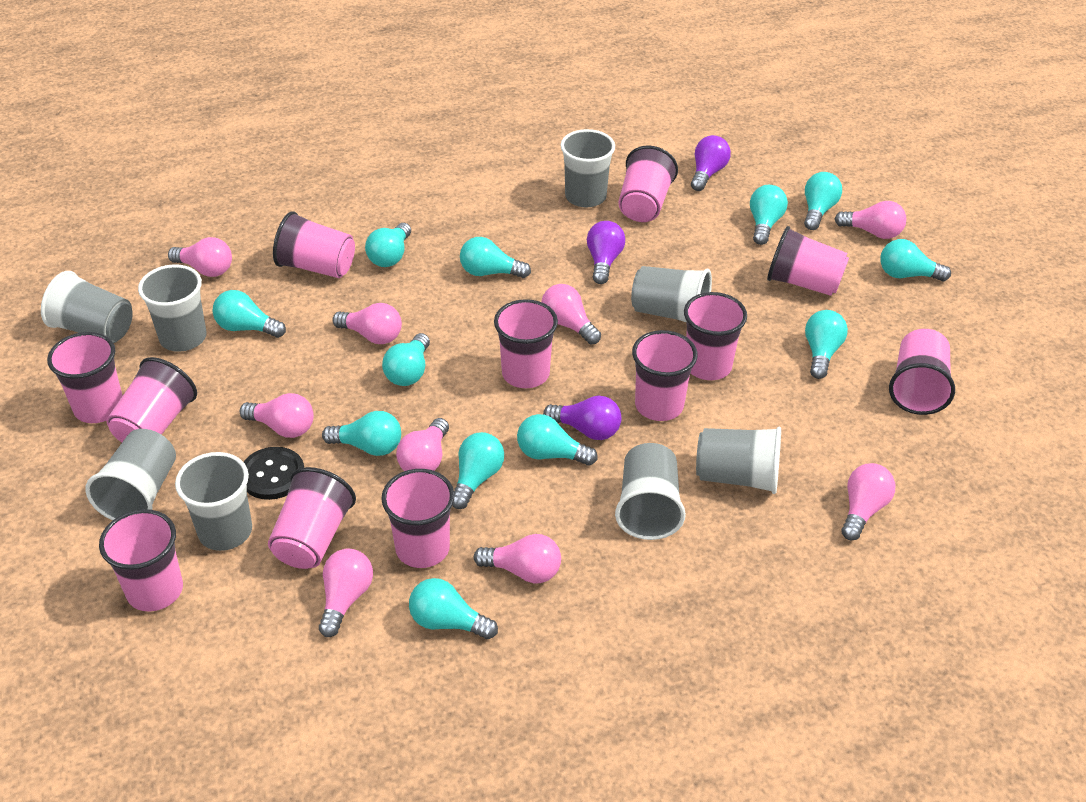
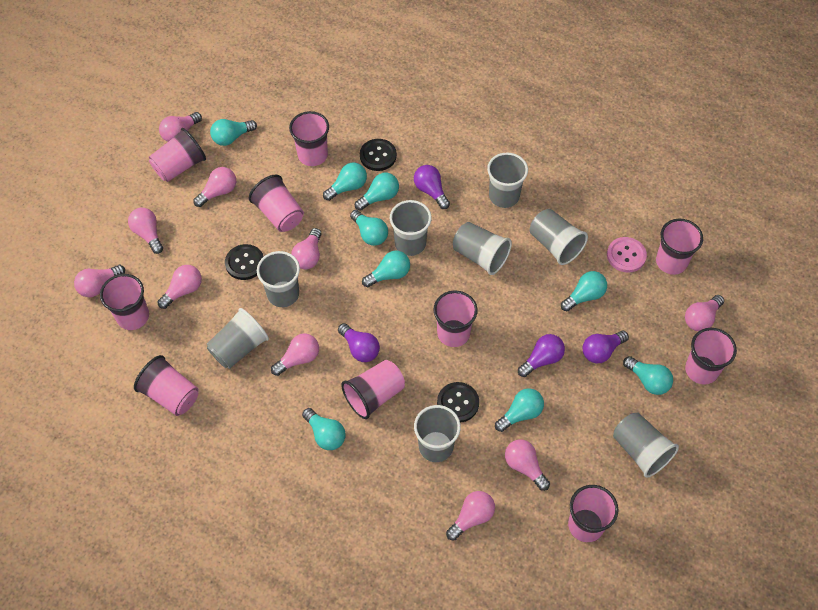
black button: 1 -> 3
pink button: 0 -> 1
pink cup: 12 -> 10
pink light bulb: 9 -> 10
purple light bulb: 3 -> 4
turquoise light bulb: 12 -> 9

